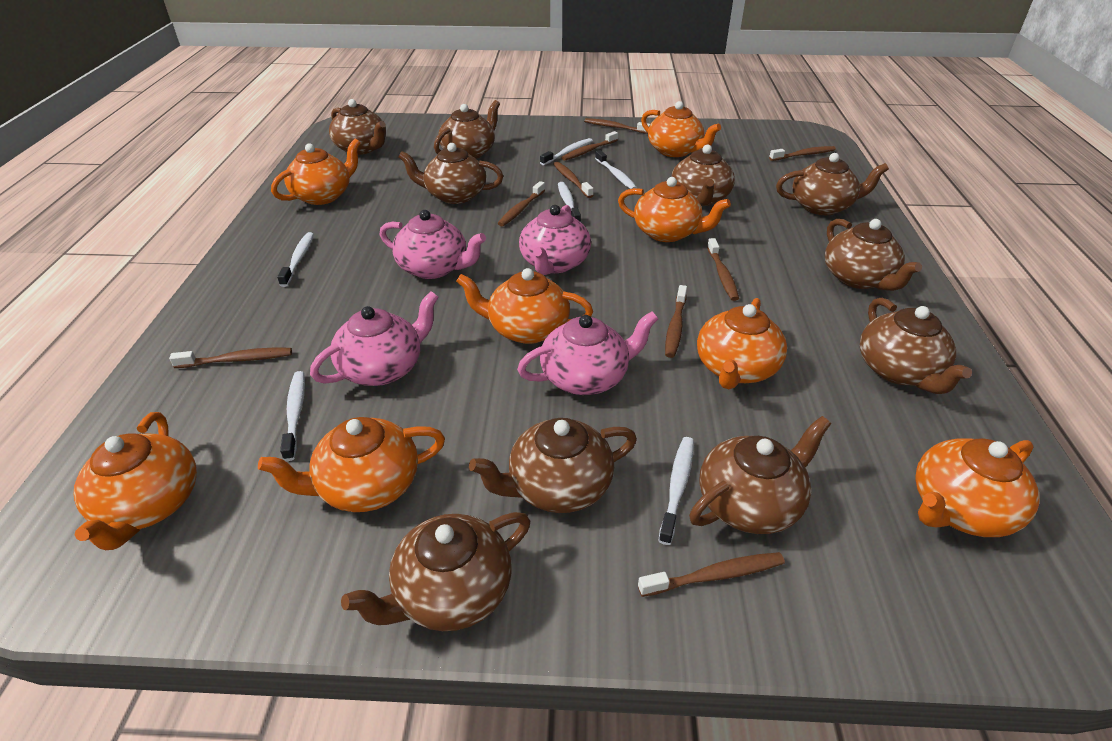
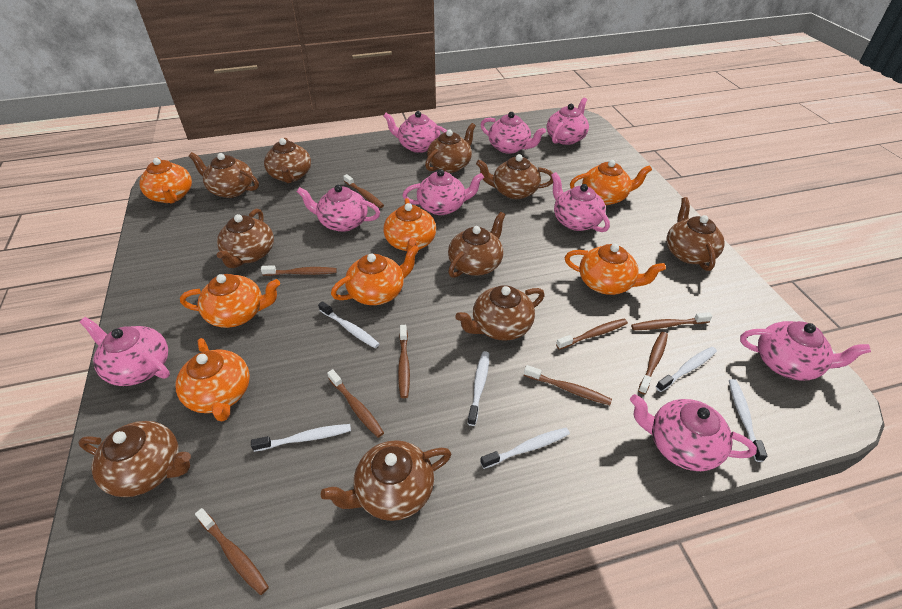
orange teapot: 8 -> 7
pink teapot: 4 -> 9

